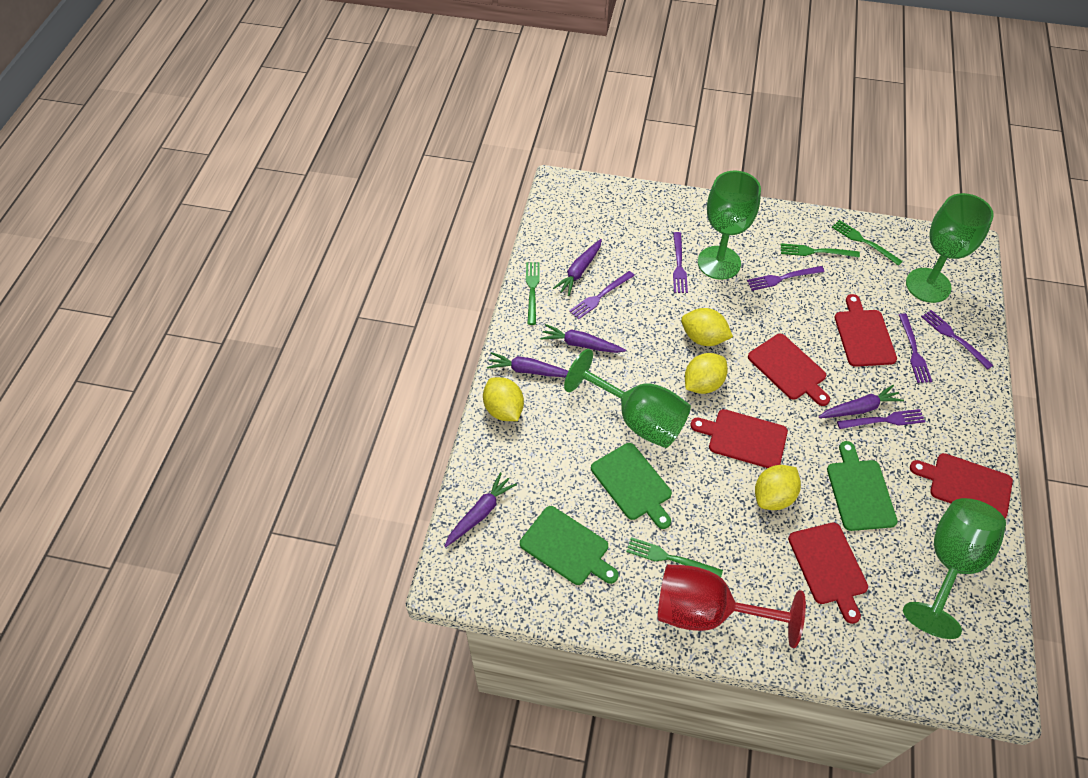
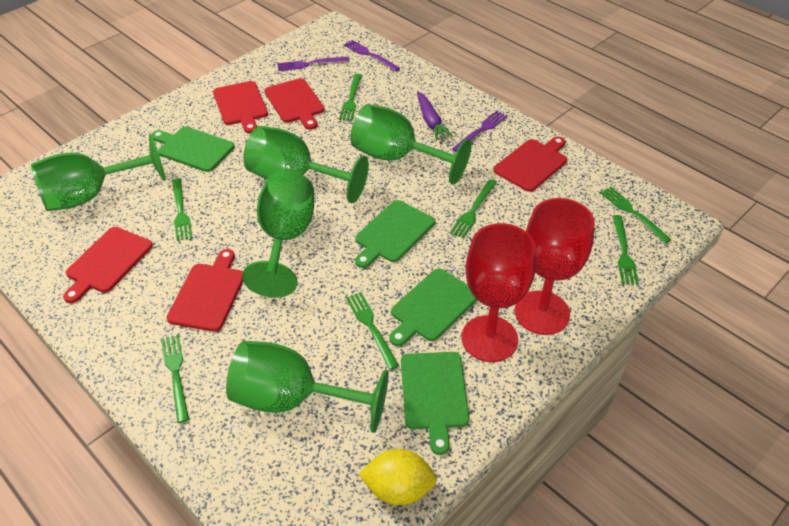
green cutting board: 3 -> 4
green fork: 4 -> 7
green goblet: 4 -> 5
purple carrot: 5 -> 1
purple fork: 6 -> 3
red goblet: 1 -> 2
yellow lemon: 4 -> 1

